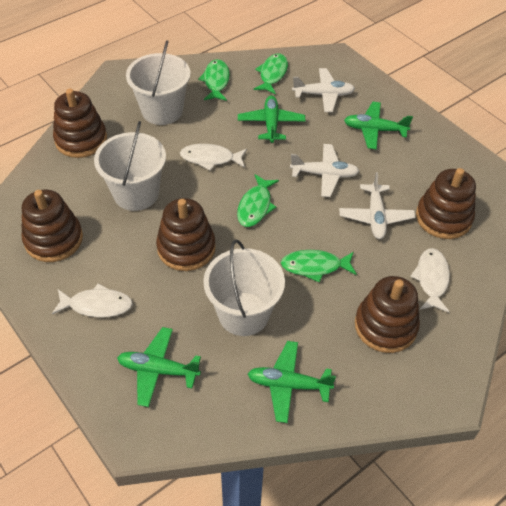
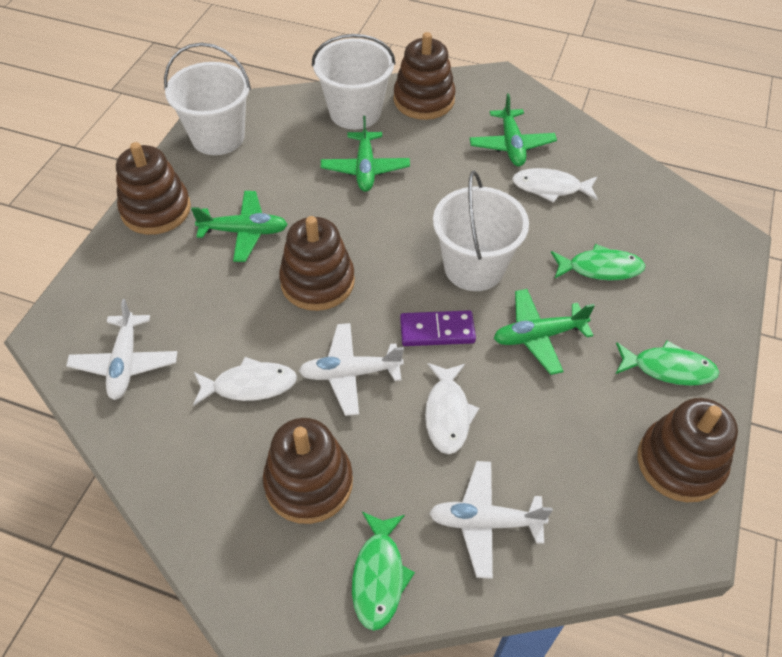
green fish: 4 -> 3
purple domino: 0 -> 1

